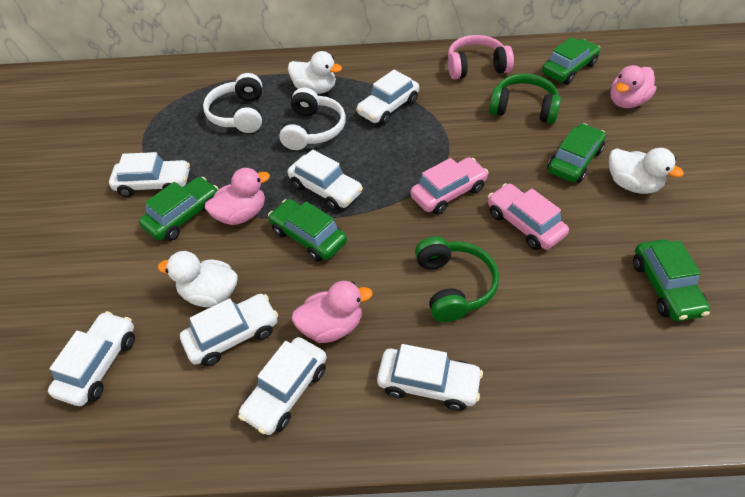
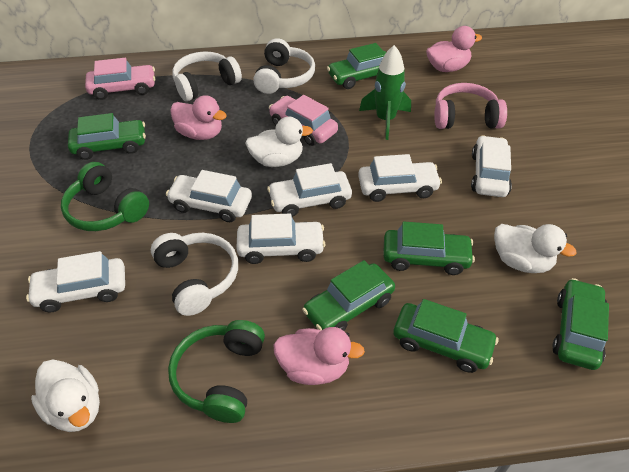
green car: 5 -> 6
green rocket: 0 -> 1
white car: 7 -> 6
white headphones: 2 -> 3

